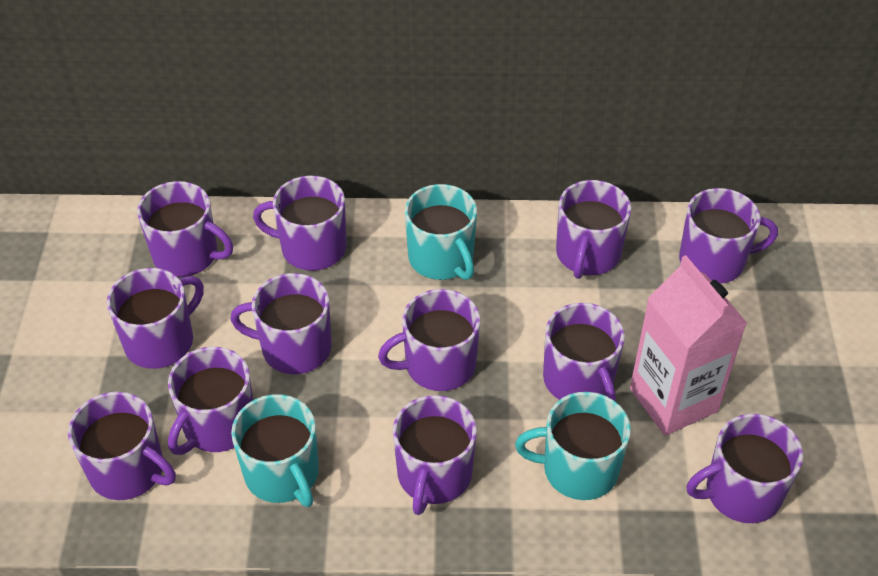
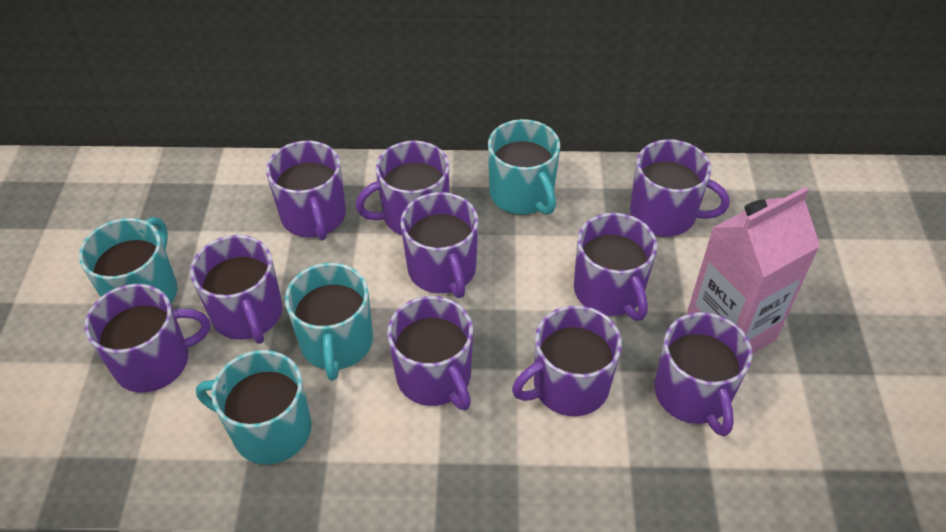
purple mug: 12 -> 10
turquoise mug: 3 -> 4

